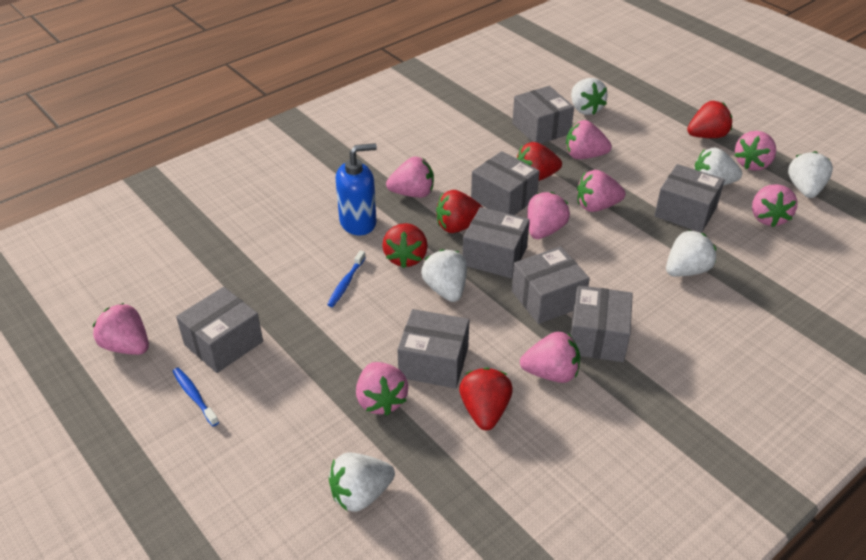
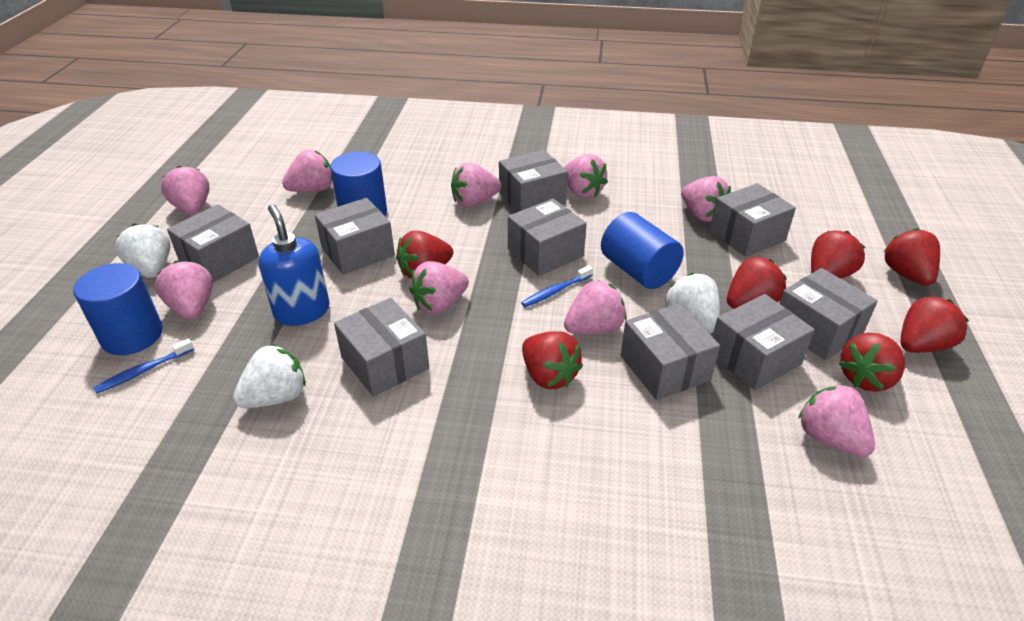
blue cylinder: 0 -> 3
grey box: 8 -> 9
red strawberry: 5 -> 7
white strawberry: 6 -> 3

